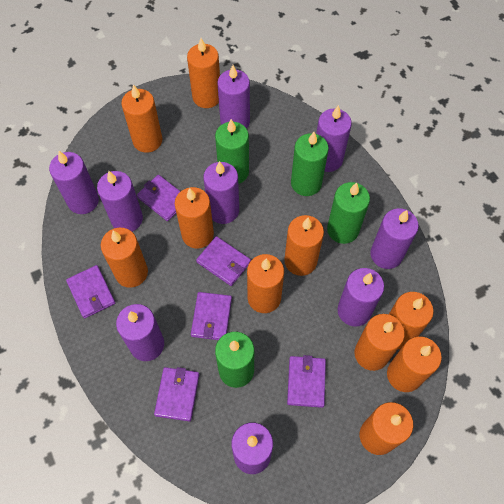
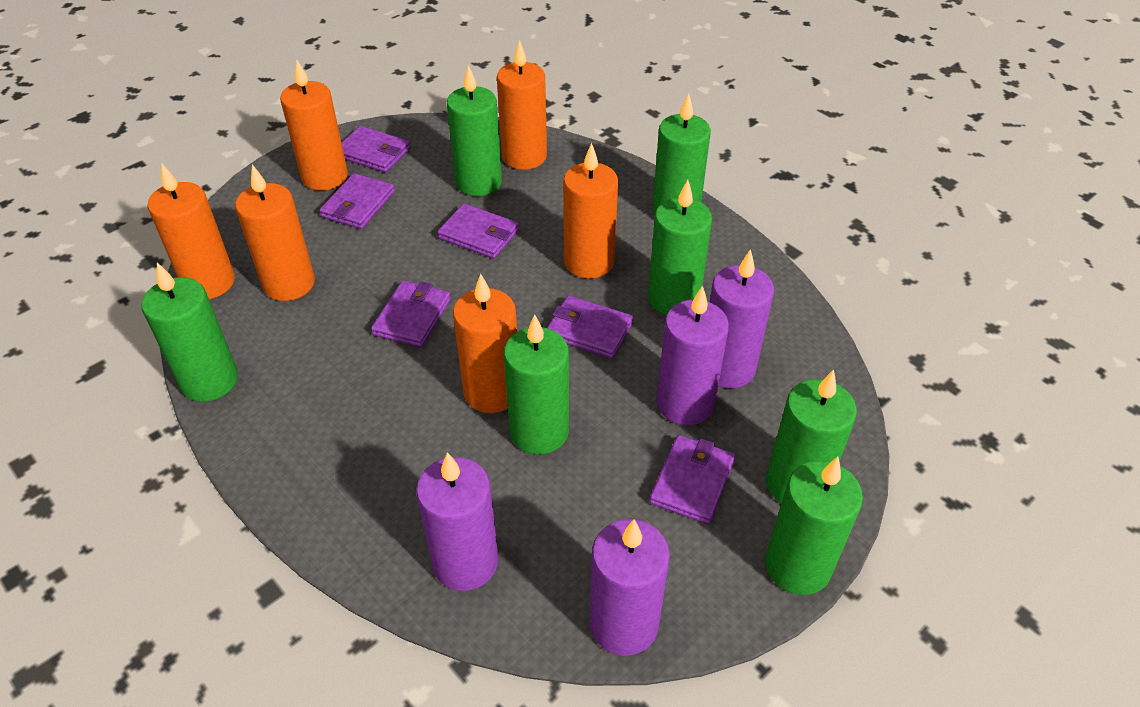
green candle: 4 -> 7
orange candle: 10 -> 6
purple candle: 9 -> 4

